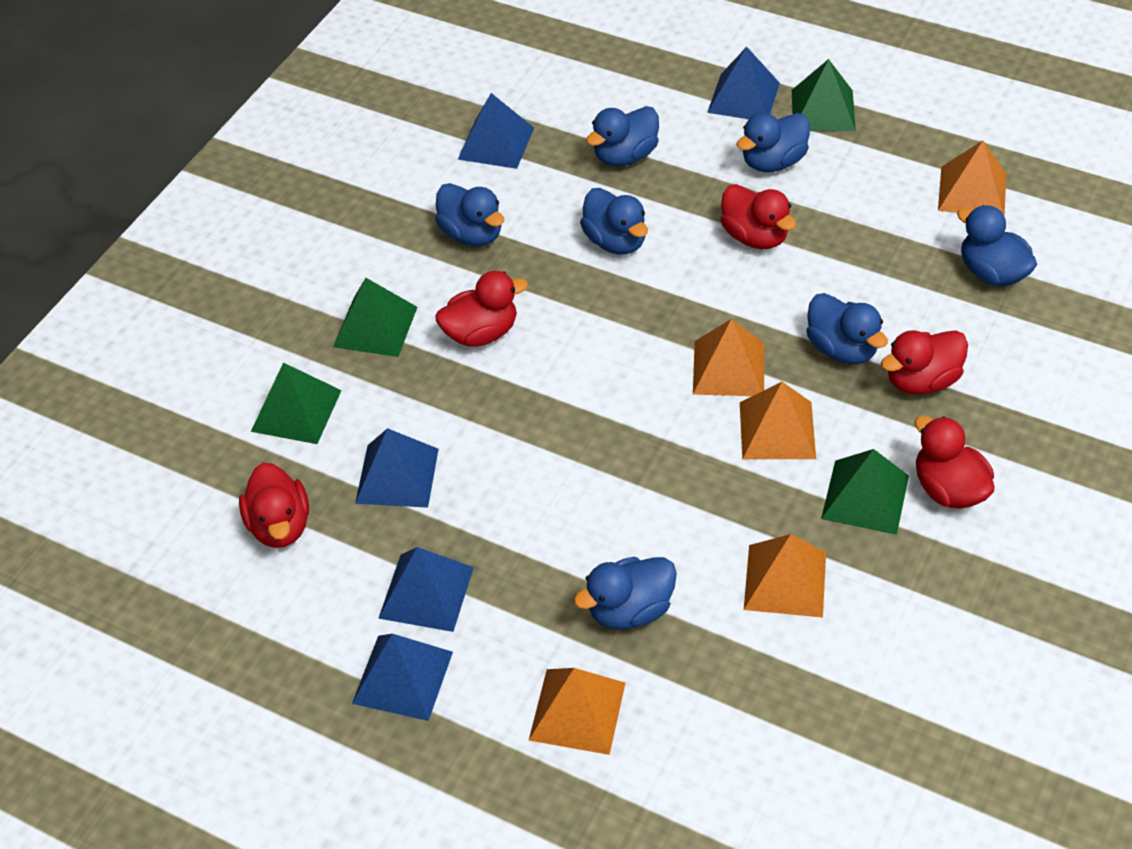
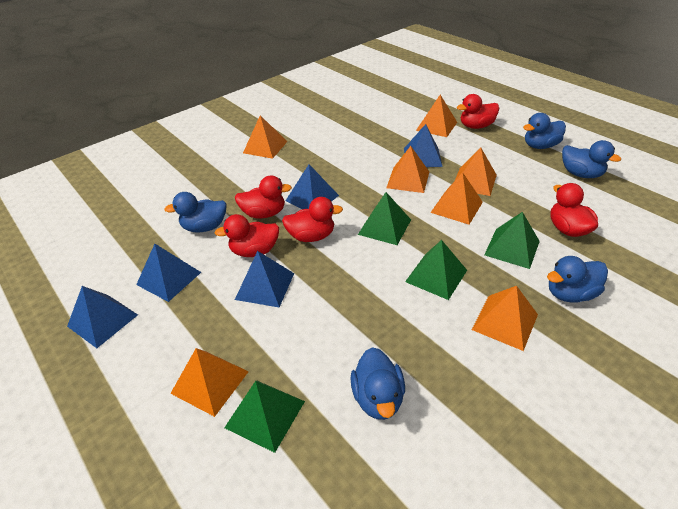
blue duck: 7 -> 5
orange pyramid: 5 -> 7

